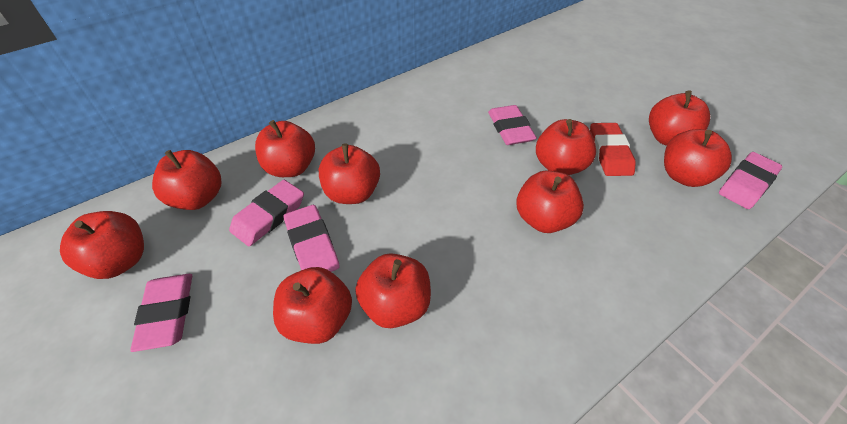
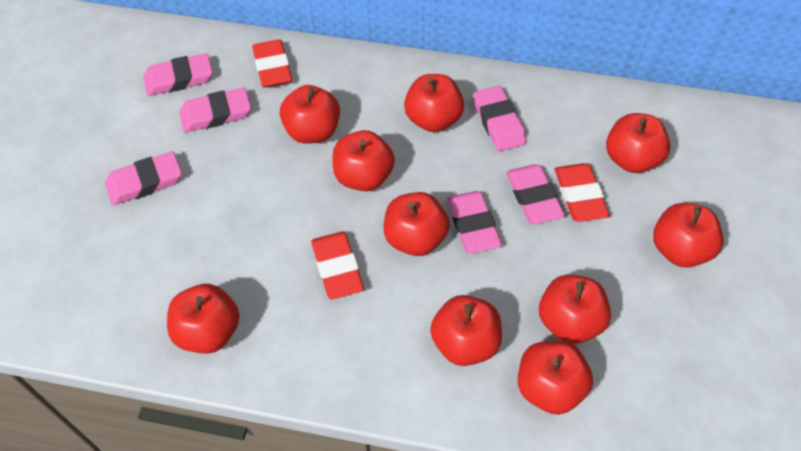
pink eraser: 5 -> 6
red eraser: 1 -> 3

